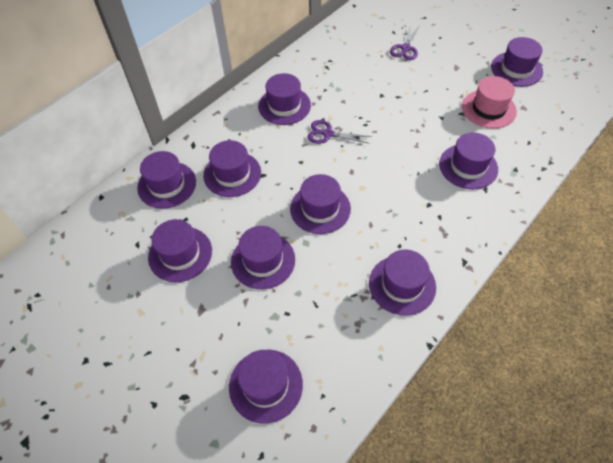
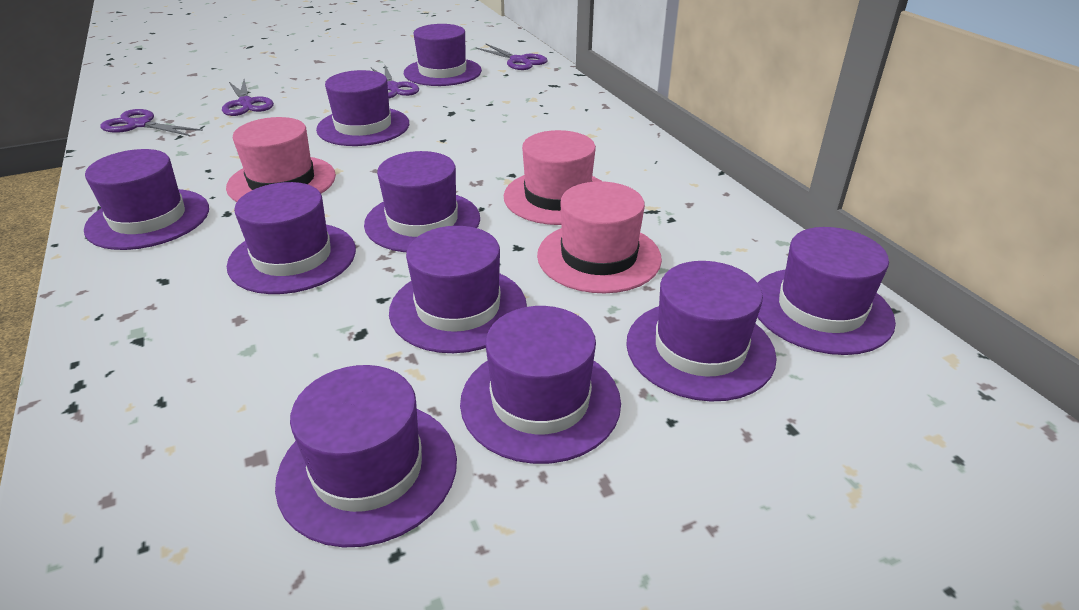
pink hat: 1 -> 3
purple scissors: 2 -> 4

